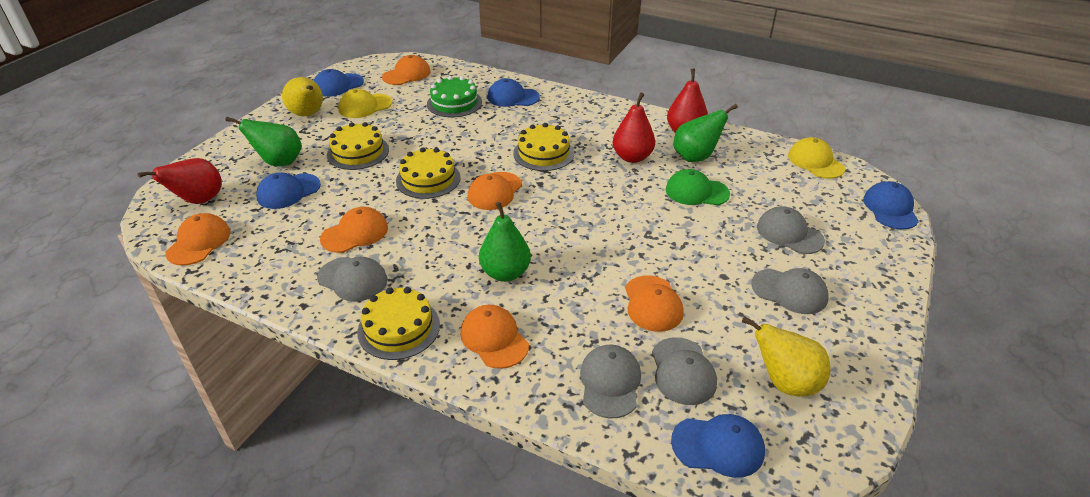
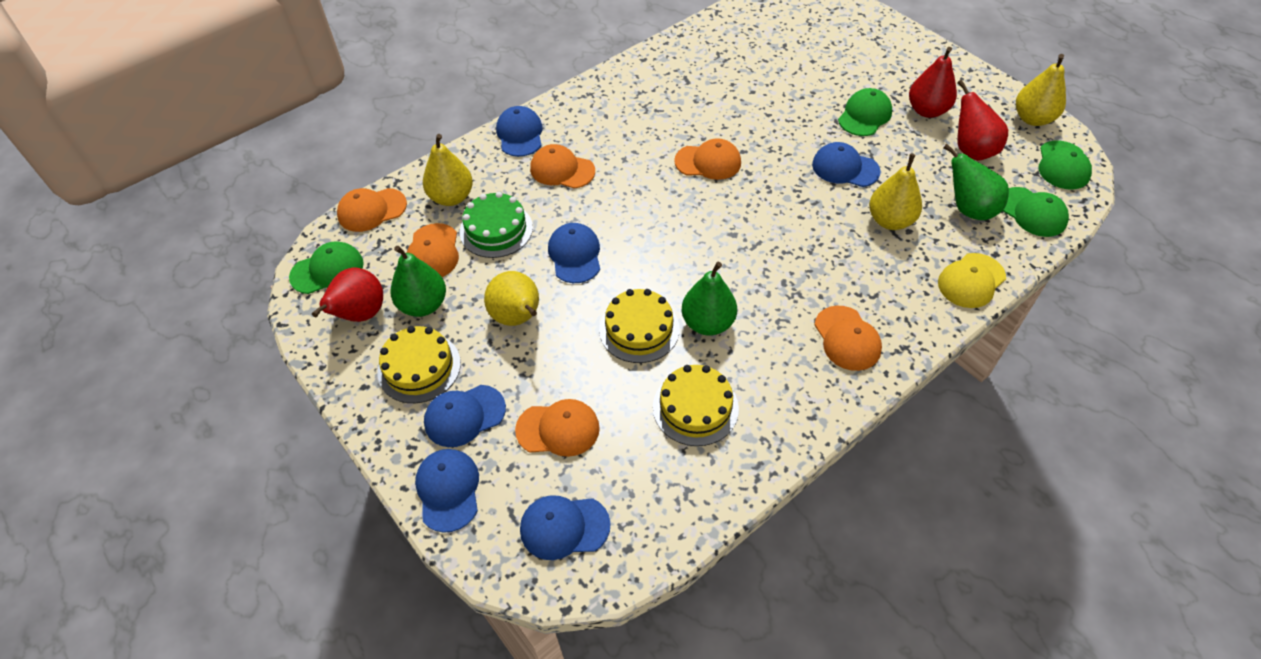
blue cap: 5 -> 6
green cap: 1 -> 4
grey cap: 5 -> 0
yellow cake: 4 -> 3
yellow cap: 2 -> 1
yellow pear: 2 -> 4

